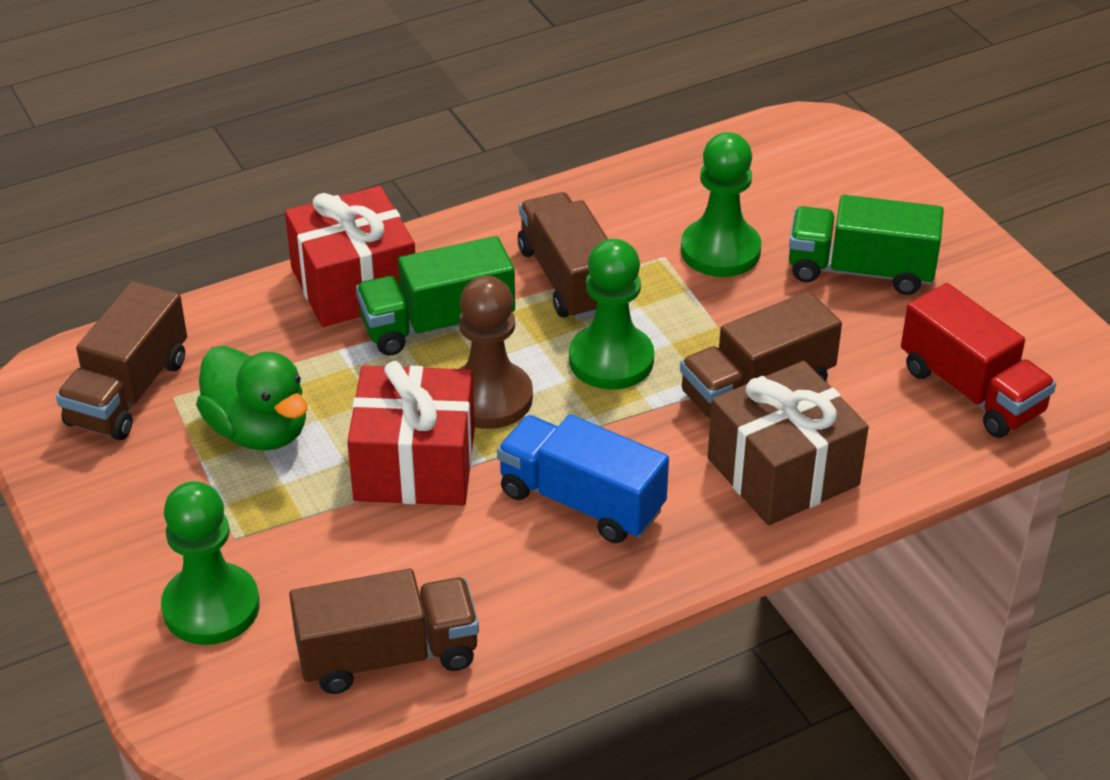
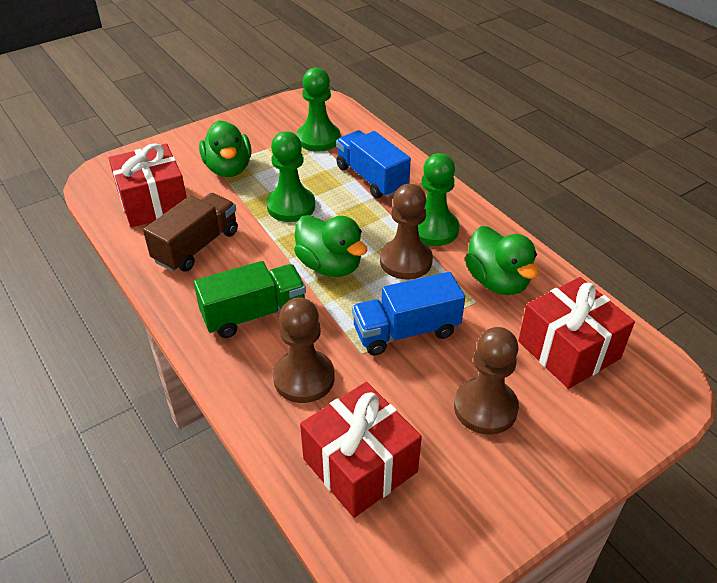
blue truck: 1 -> 2
brown gift: 1 -> 0
brown pawn: 1 -> 3
brown truck: 4 -> 1
green duck: 1 -> 3
green truck: 2 -> 1
red gift: 2 -> 3
red truck: 1 -> 0

